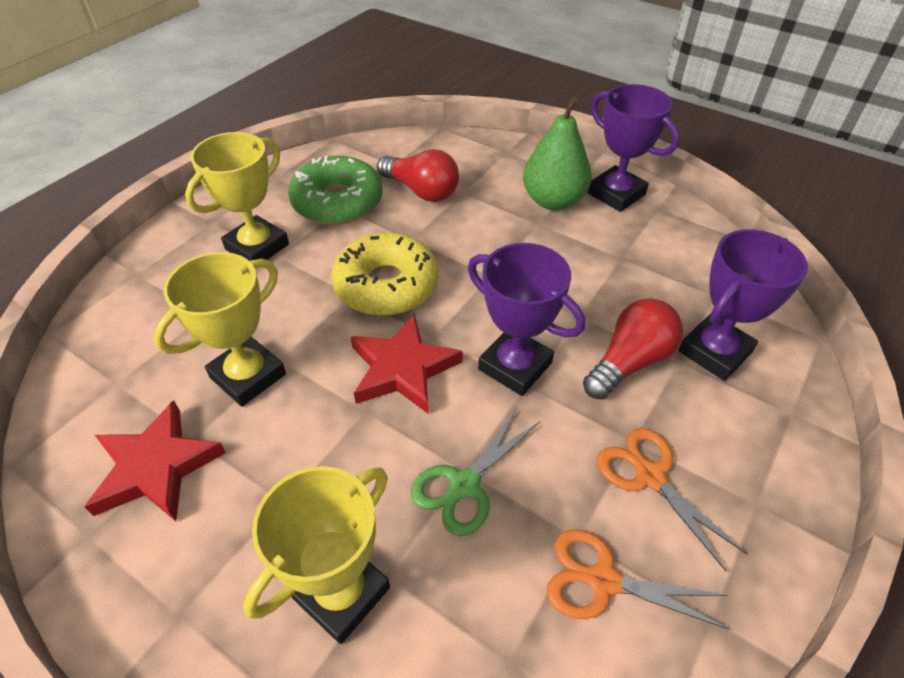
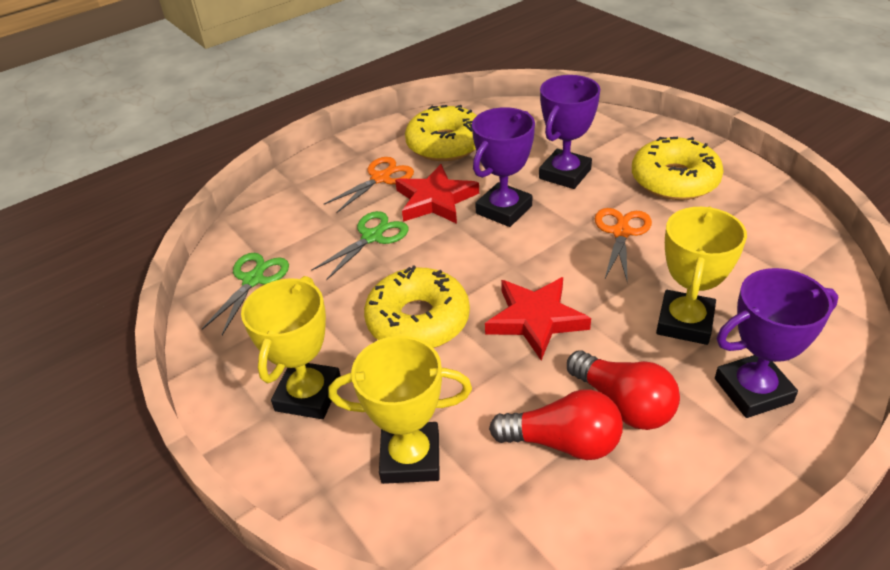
green donut: 1 -> 0
green pear: 1 -> 0
green scissors: 1 -> 2
yellow donut: 1 -> 3

